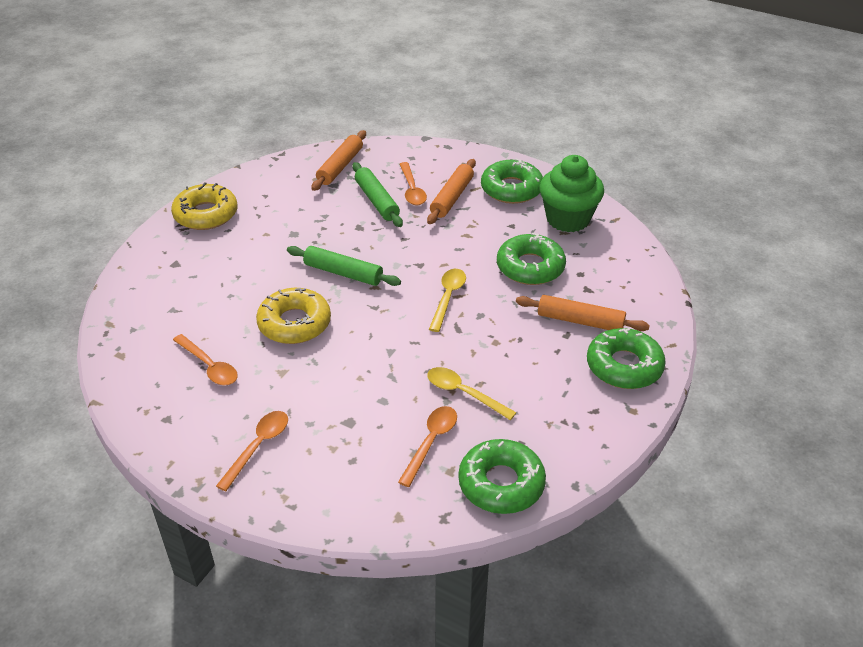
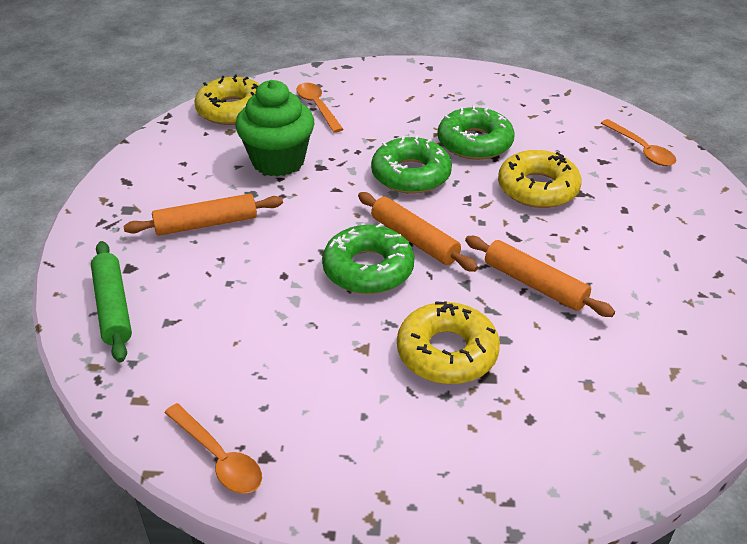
green donut: 4 -> 3
green rolling pin: 2 -> 1
orange spoon: 4 -> 3
yellow donut: 2 -> 3
yellow spoon: 2 -> 0

